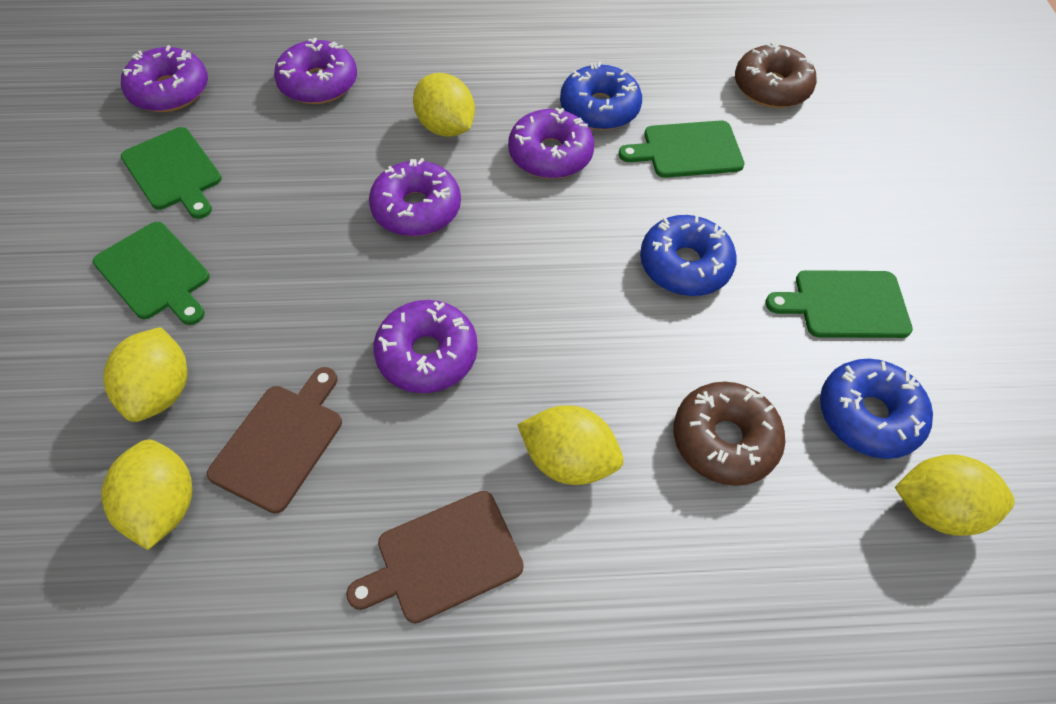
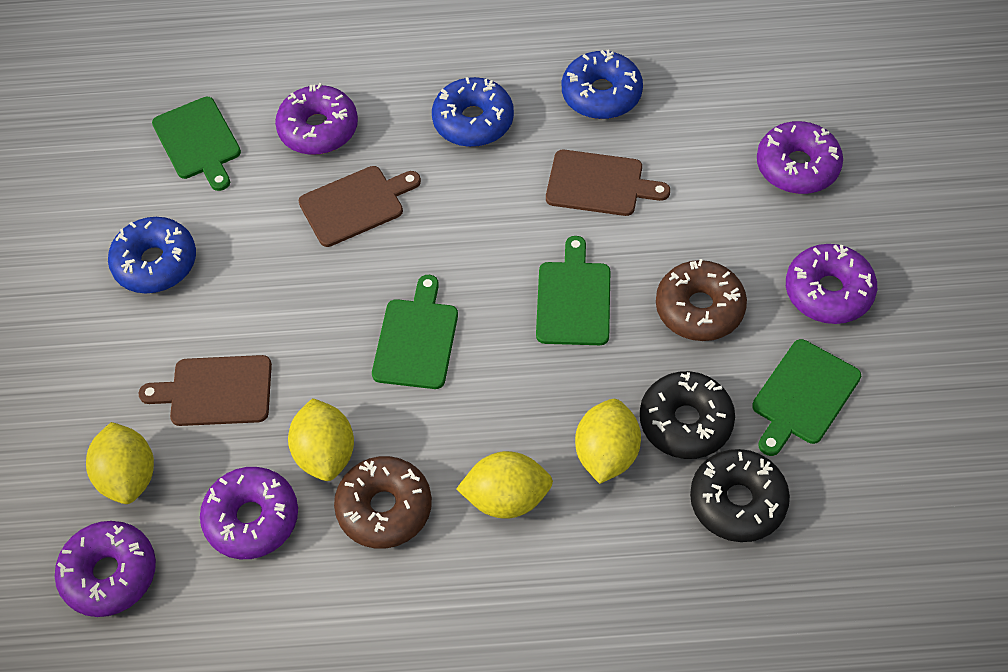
black donut: 0 -> 2
brown cutting board: 2 -> 3
yellow lemon: 5 -> 4

